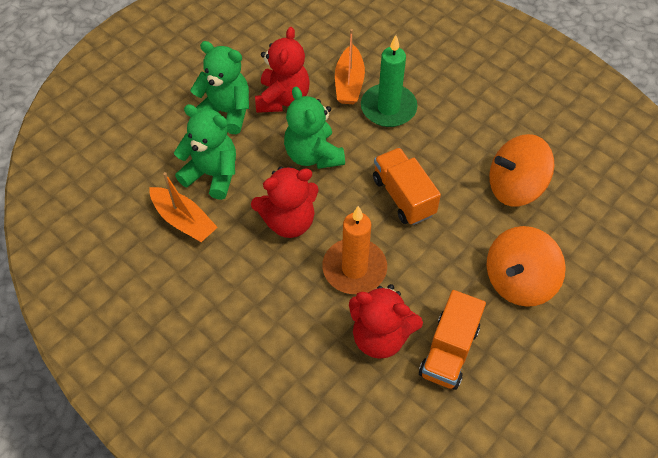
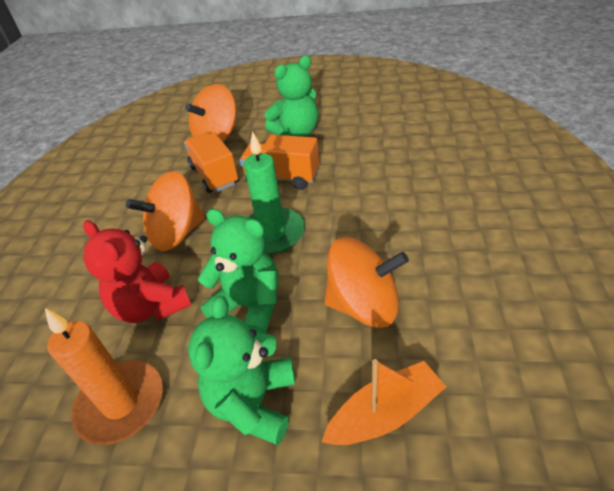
orange boat: 2 -> 1
orange spinning top: 2 -> 3
red teddy bear: 3 -> 1

